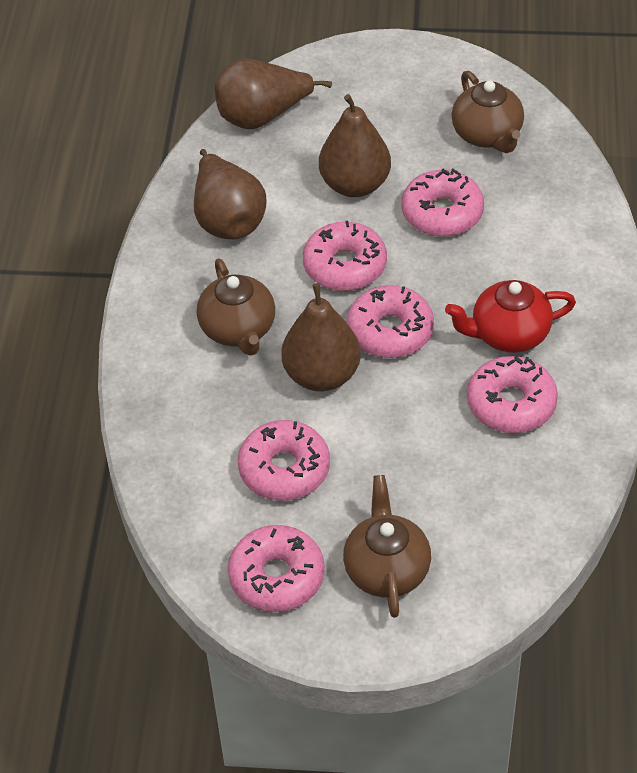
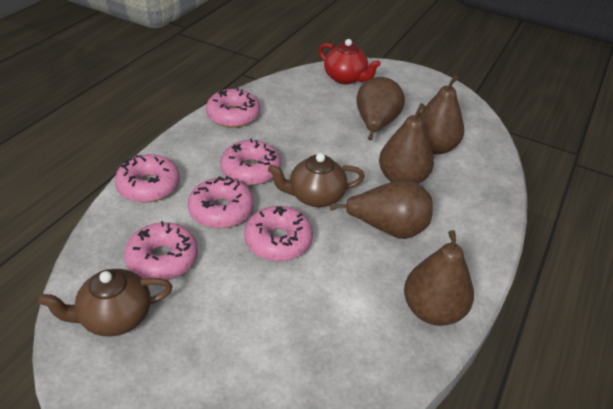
brown pear: 4 -> 5
brown teapot: 3 -> 2

